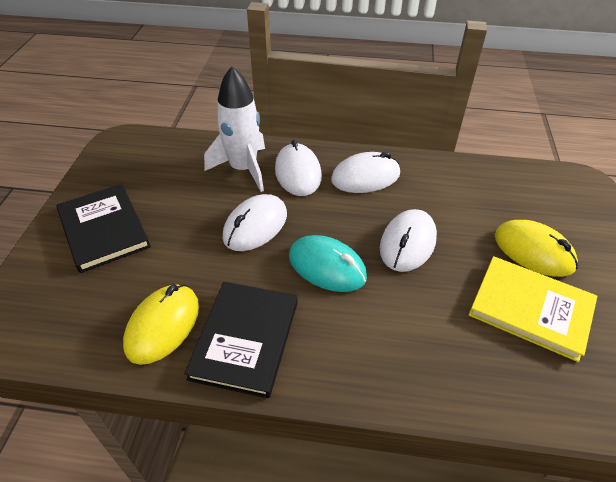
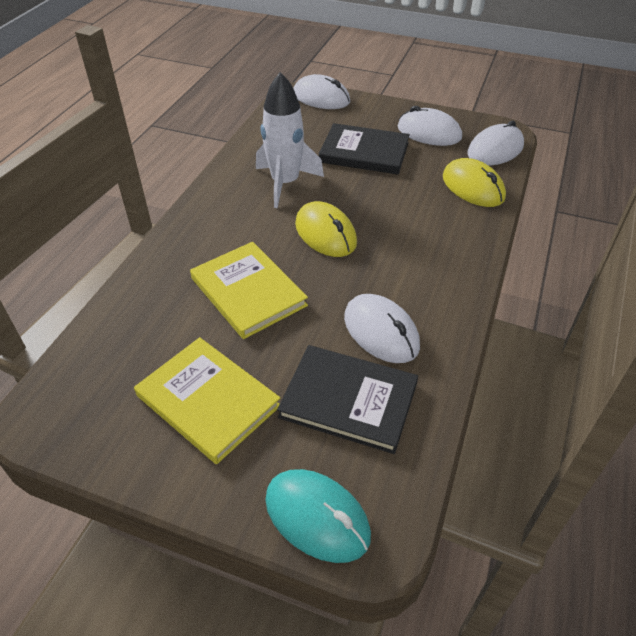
yellow book: 1 -> 2

